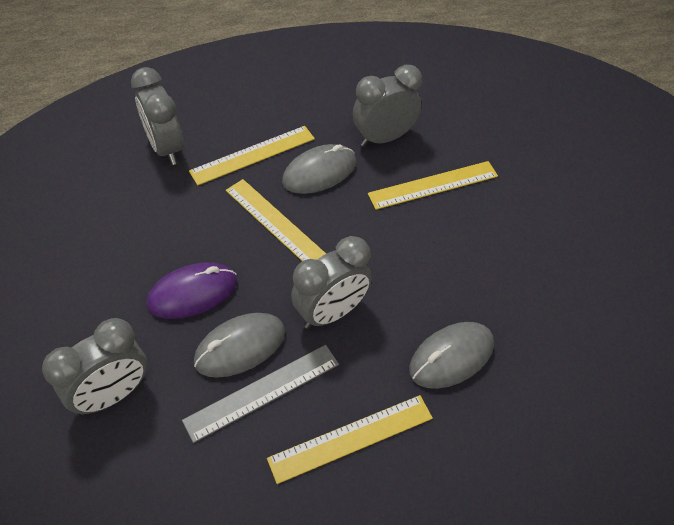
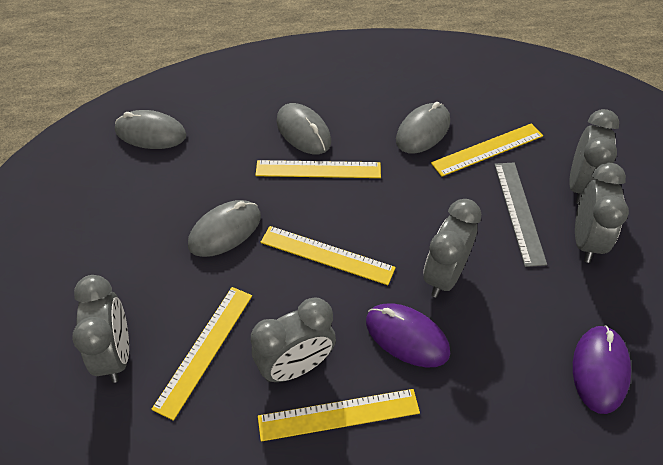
grey clock: 4 -> 5
grey mouse: 3 -> 4
purple mouse: 1 -> 2
yellow ruler: 4 -> 5

